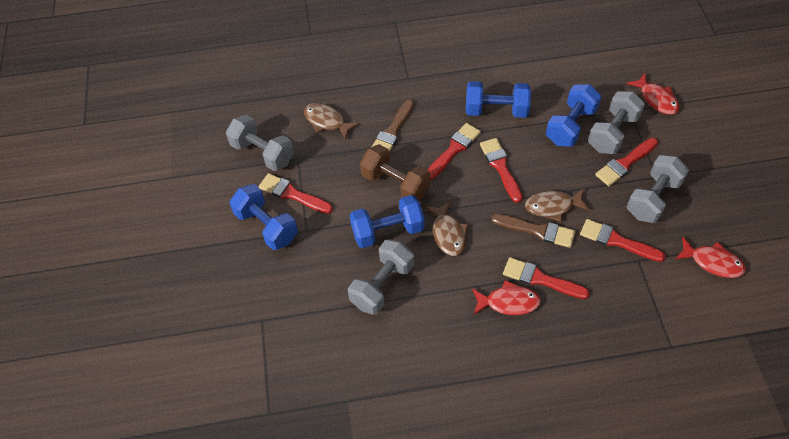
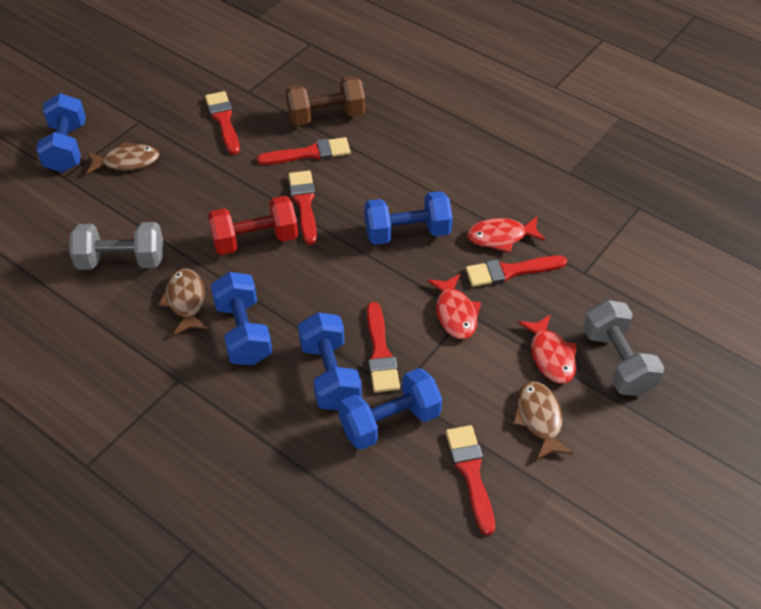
blue dumbbell: 4 -> 5
brown brush: 2 -> 0
grey dumbbell: 4 -> 2
red dumbbell: 0 -> 1

